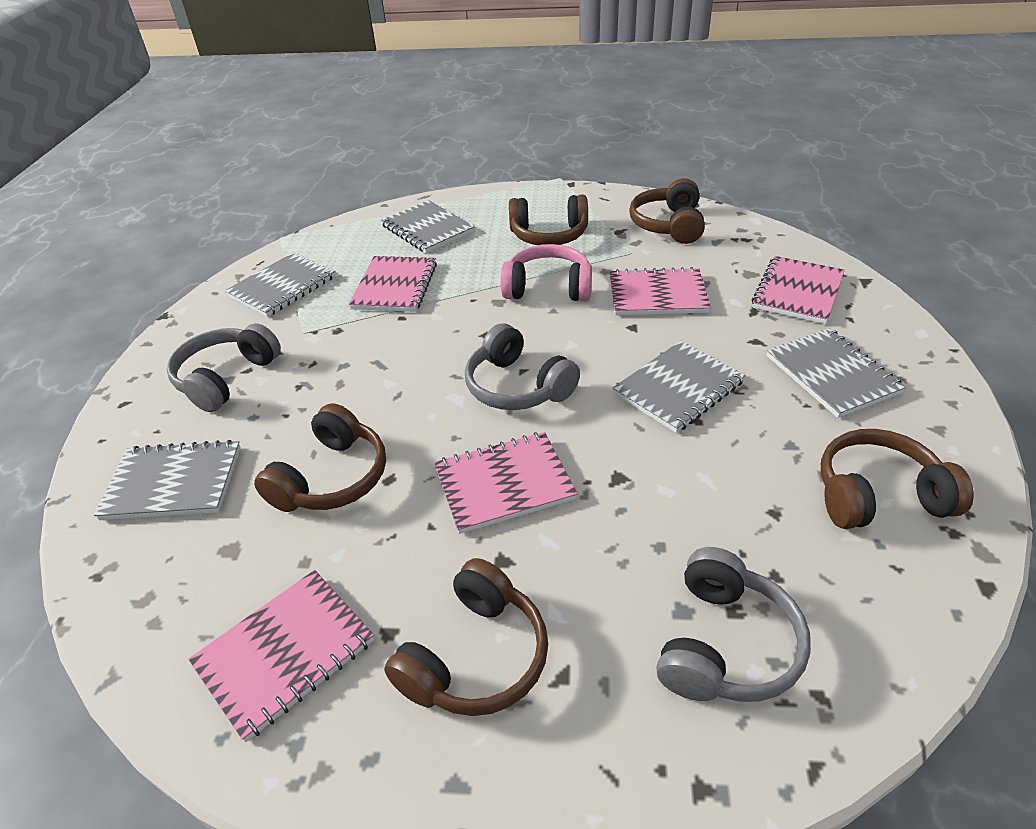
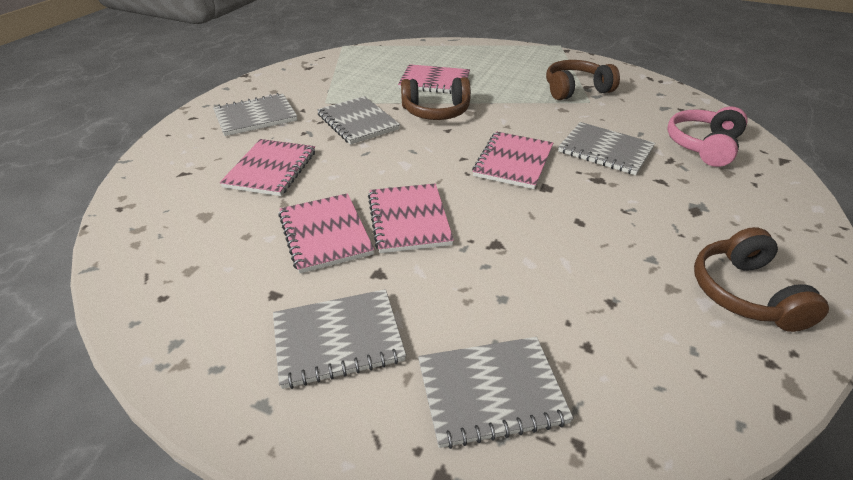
brown headphones: 5 -> 3
grey headphones: 3 -> 0

